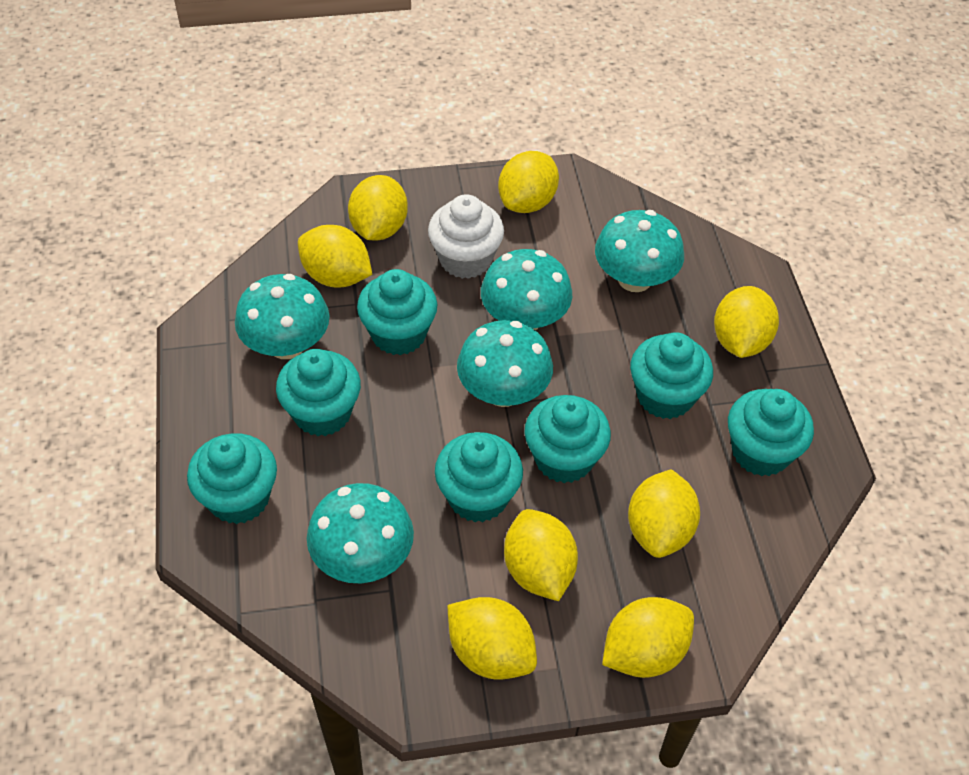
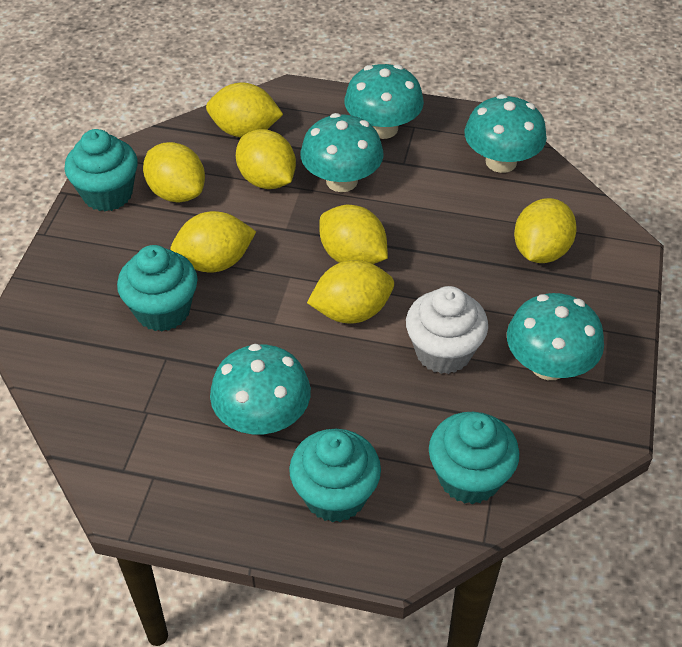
turquoise cupcake: 7 -> 4
yellow lemon: 8 -> 7

